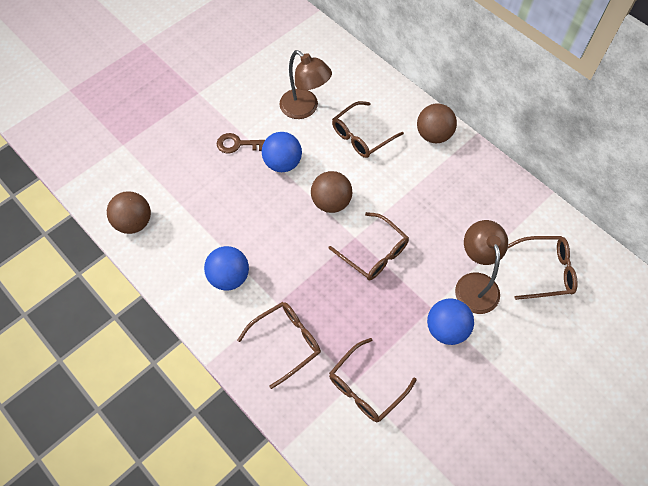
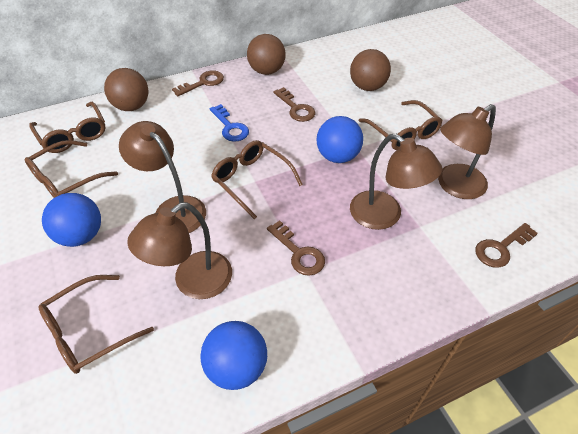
blue key: 0 -> 1
brown key: 1 -> 4
brown lamp: 2 -> 4

